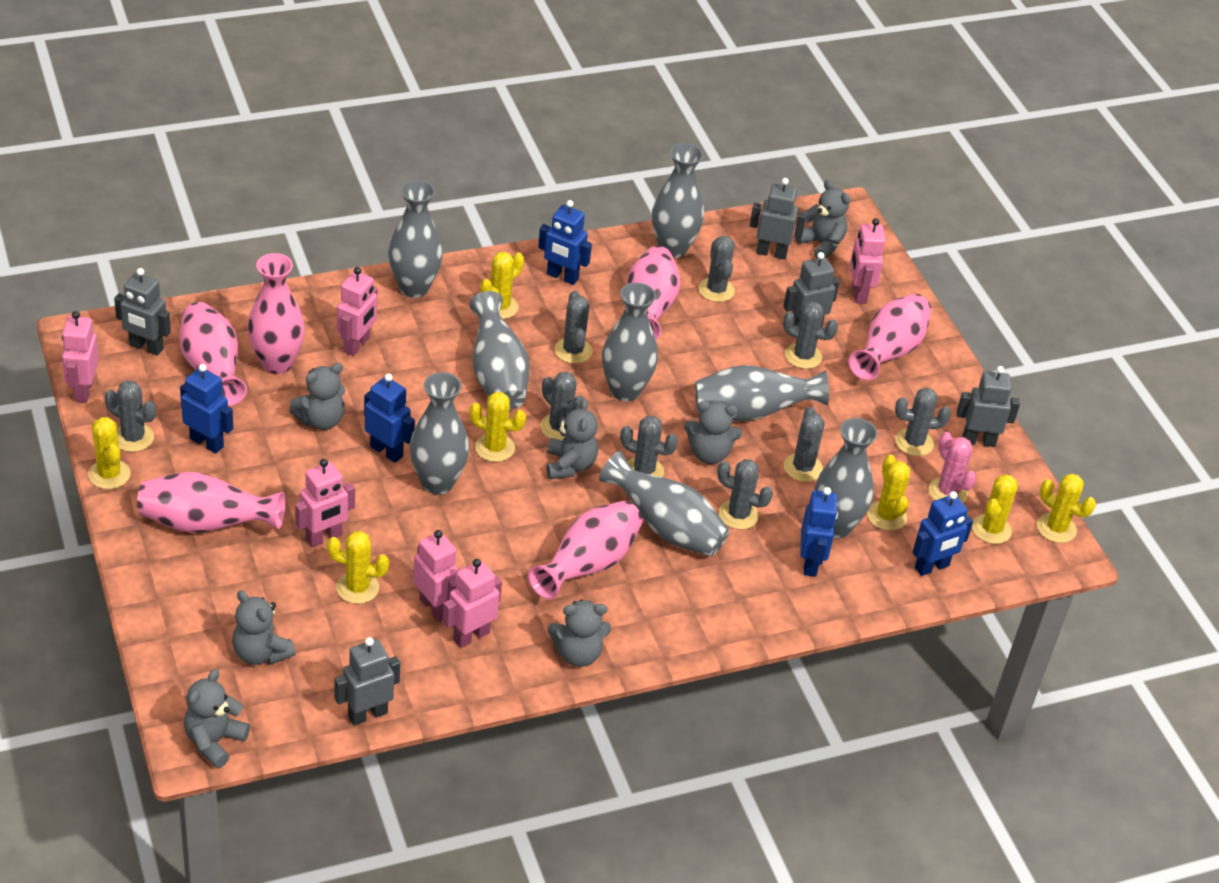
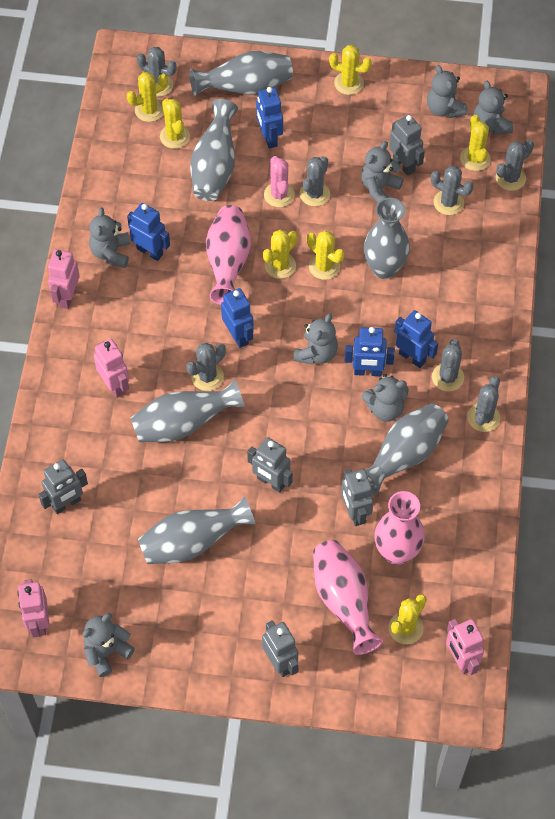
grey cactus: 9 -> 7
grey vase: 8 -> 6
pink robot: 6 -> 4
pink vase: 6 -> 3

